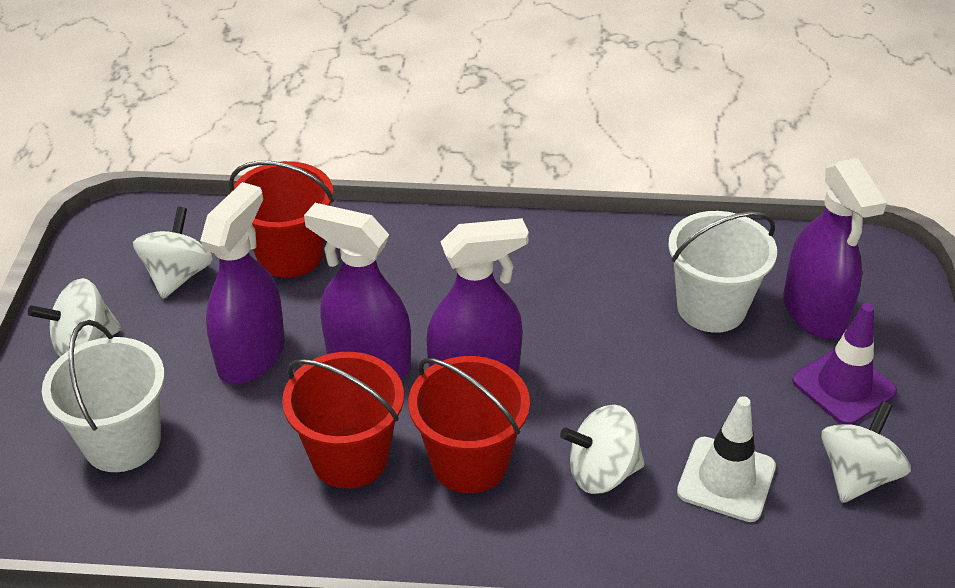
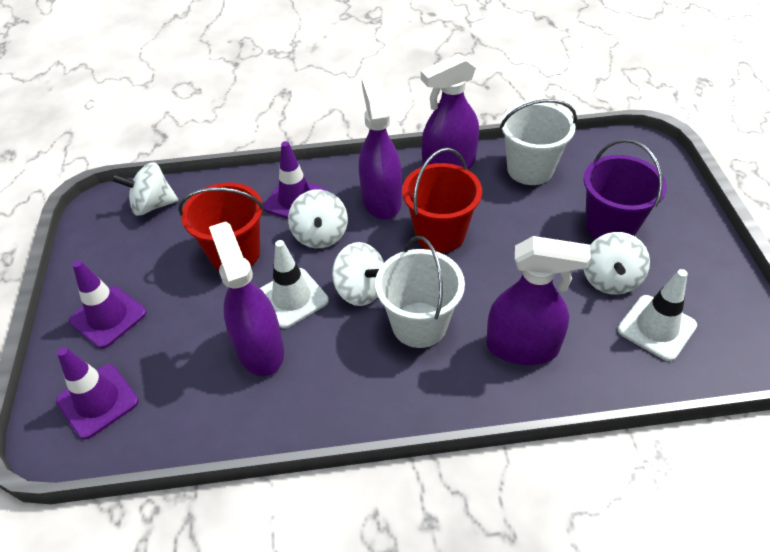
purple bucket: 0 -> 1
purple traffic cone: 1 -> 3
red bucket: 3 -> 2
white traffic cone: 1 -> 2

